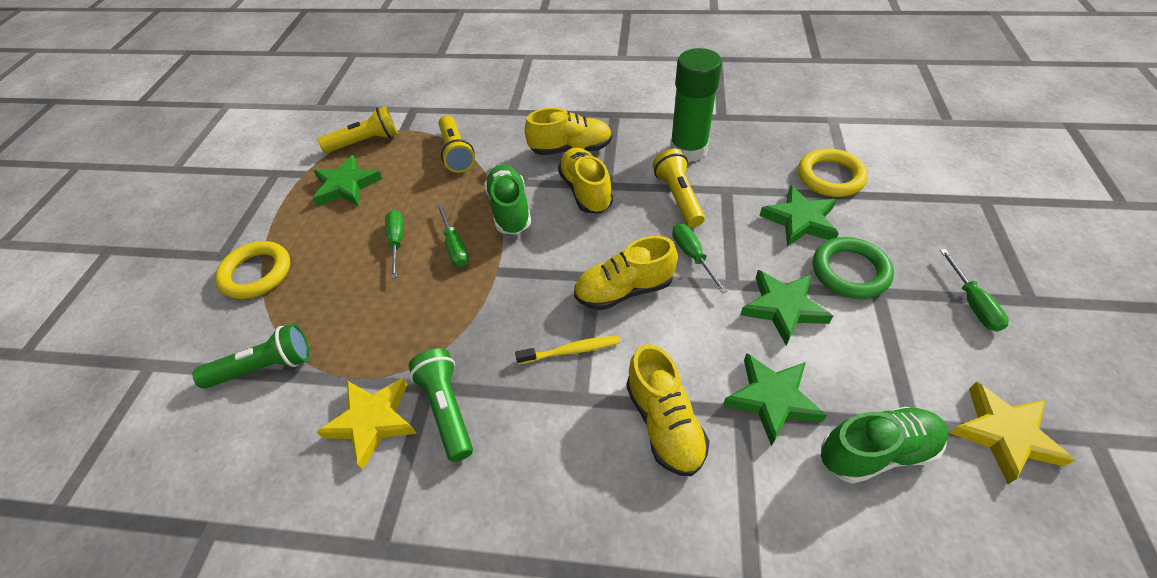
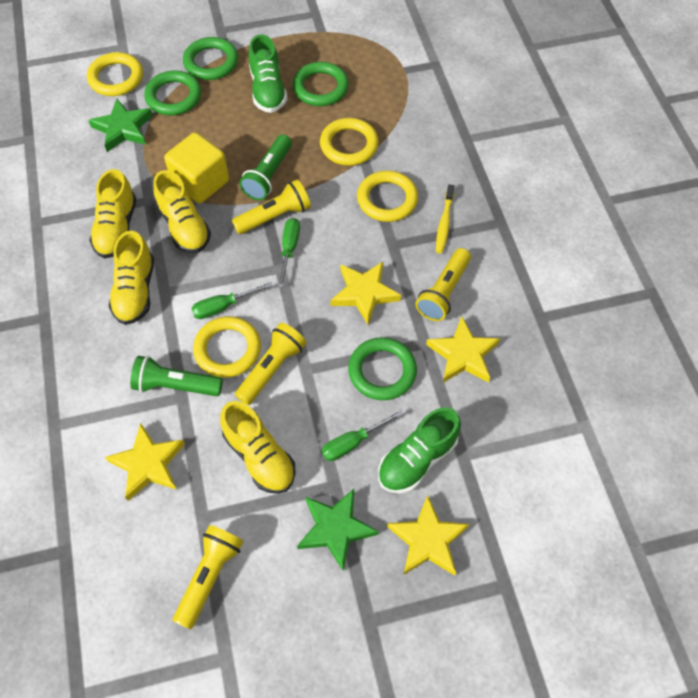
green glue stick: 1 -> 0
green ring: 1 -> 4
green screwdriver: 4 -> 3
green star: 4 -> 2
yellow cube: 0 -> 1
yellow flashlight: 3 -> 4
yellow ring: 2 -> 4
yellow star: 2 -> 4

